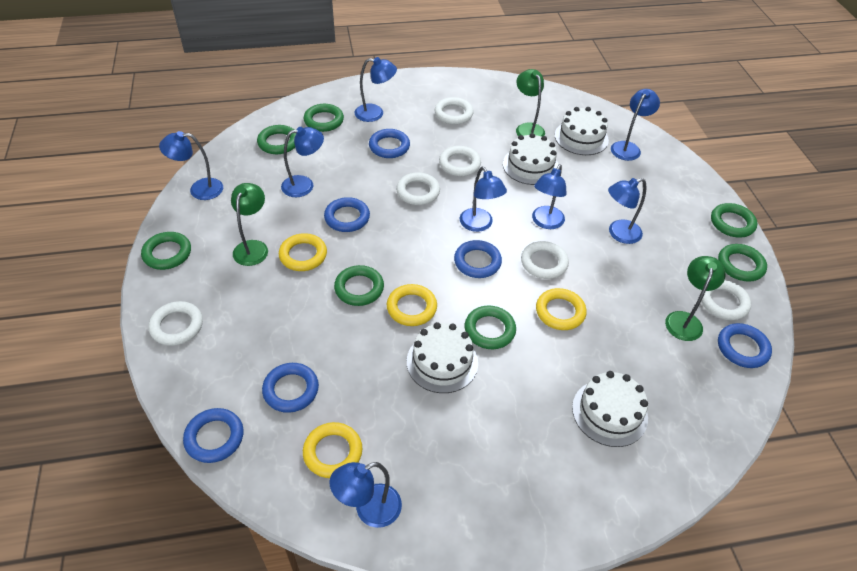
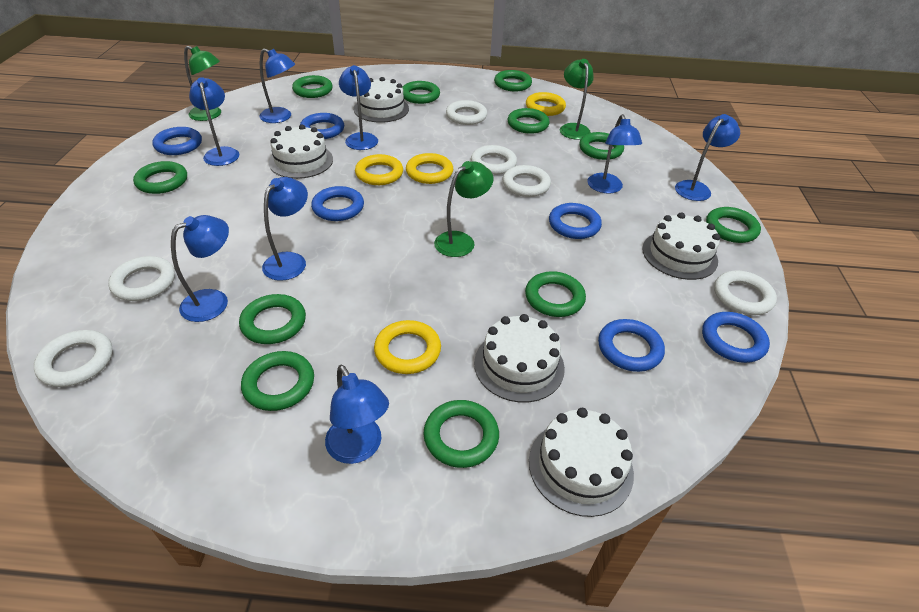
green ring: 7 -> 11
white cake: 4 -> 5

